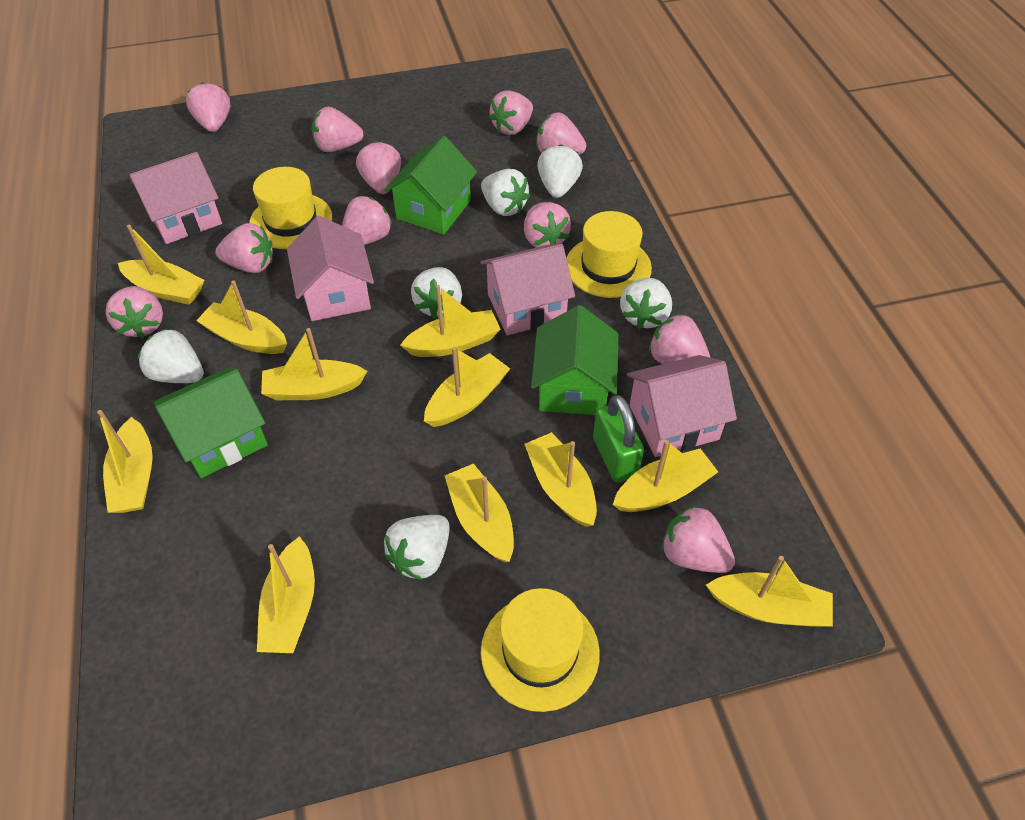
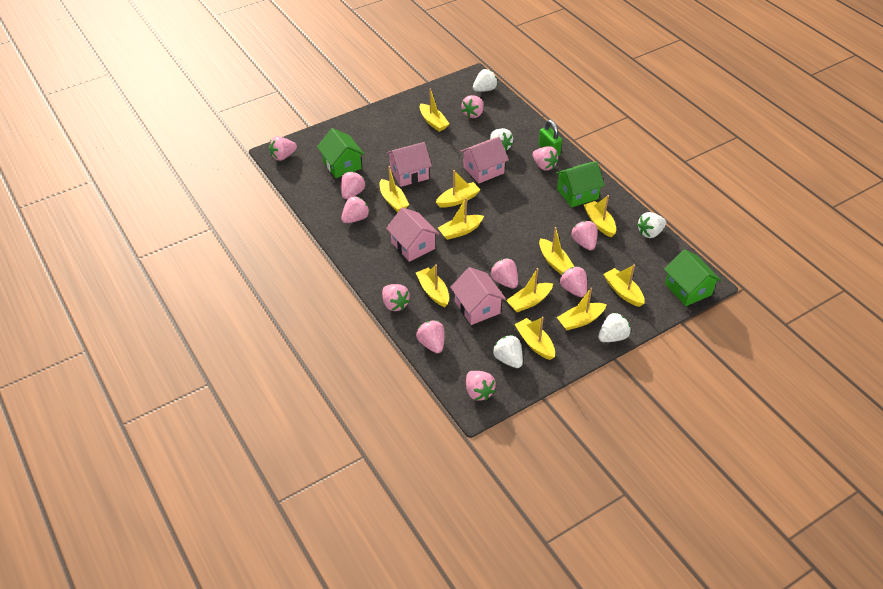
white strawberry: 6 -> 5
yellow hat: 3 -> 0

